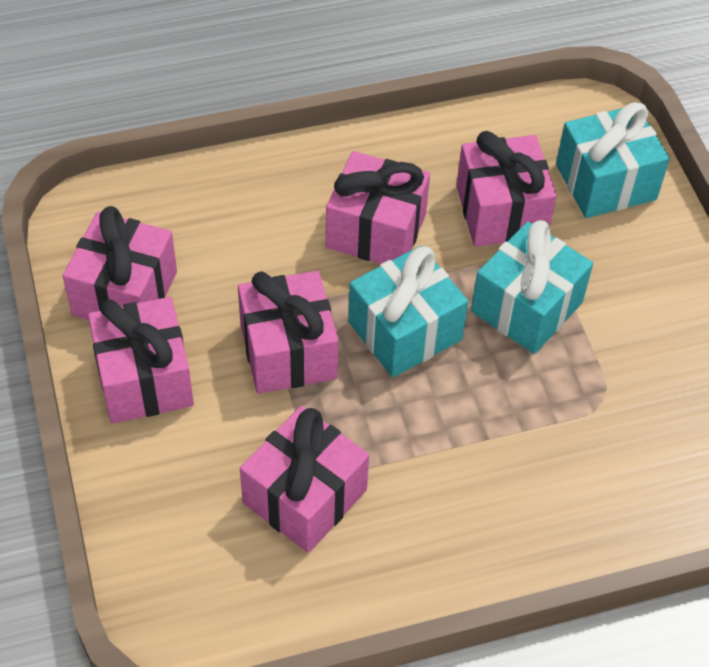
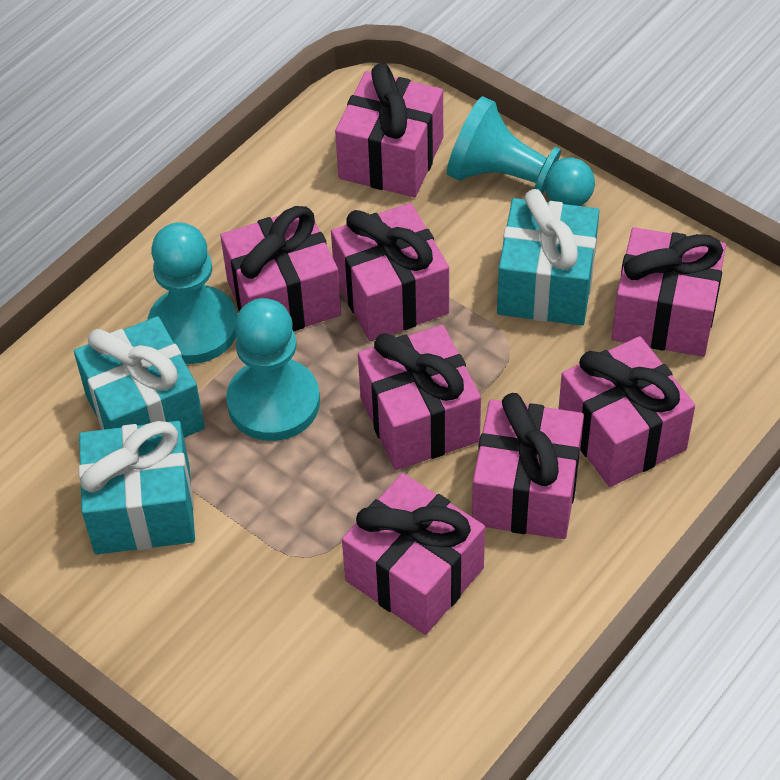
pink gift: 6 -> 8
turquoise pawn: 0 -> 3

